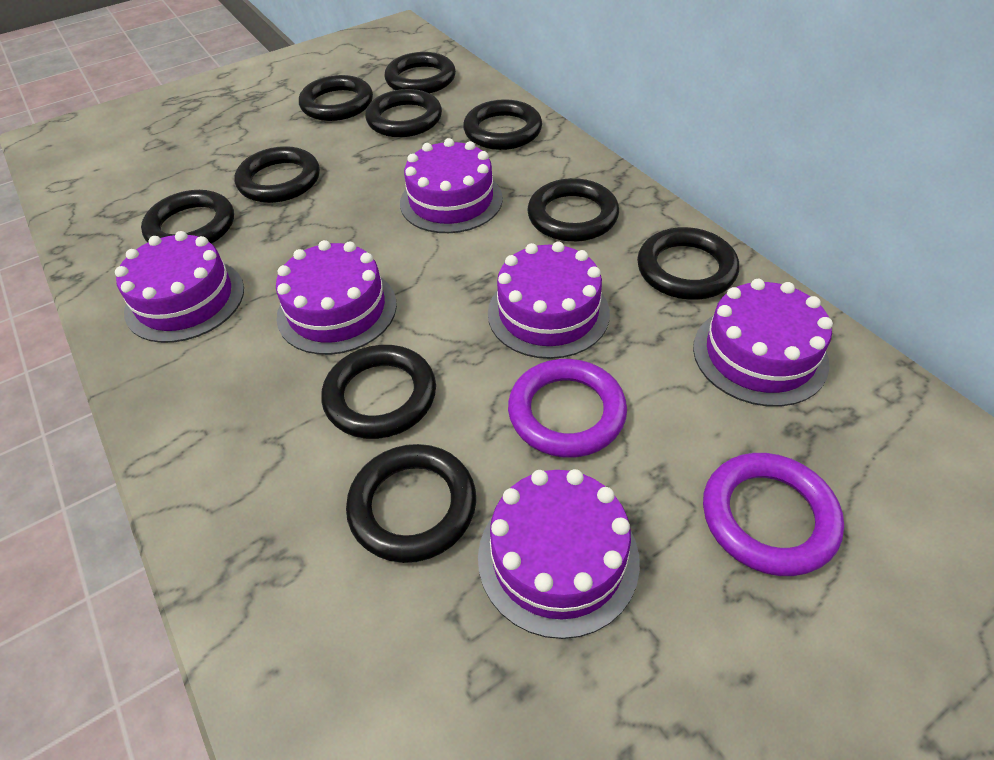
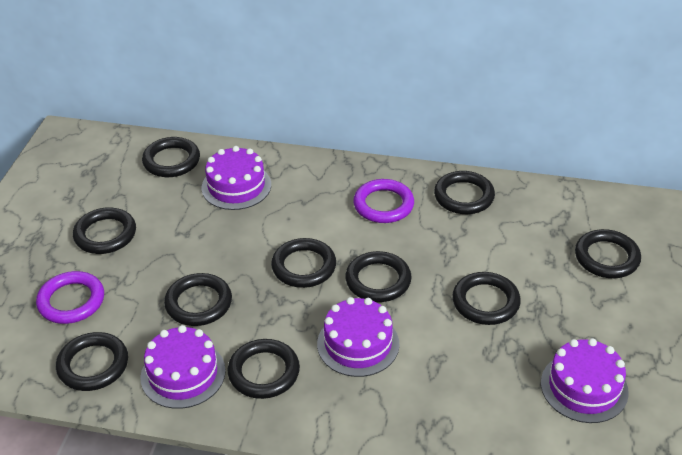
purple cake: 6 -> 4

